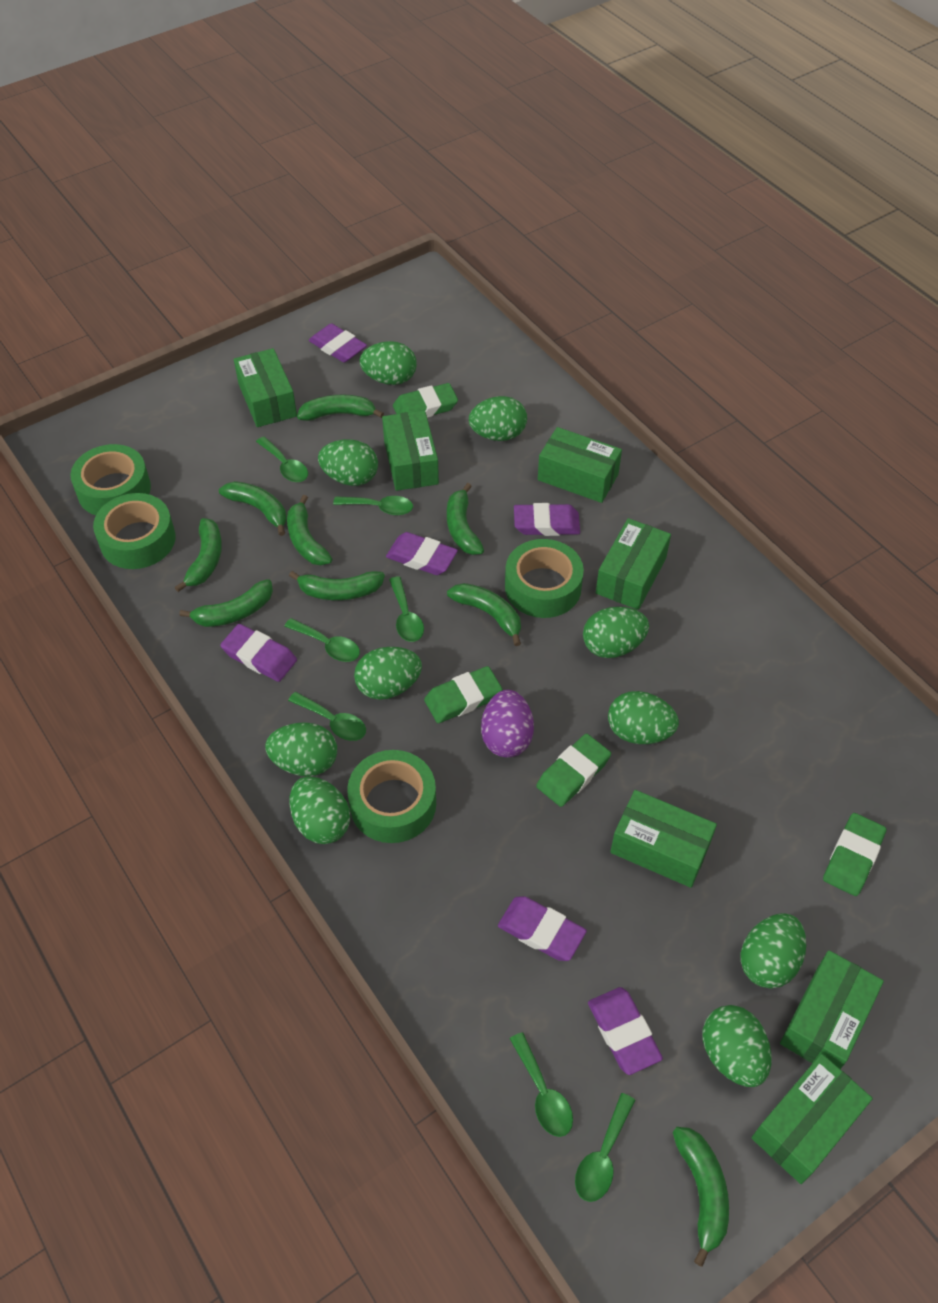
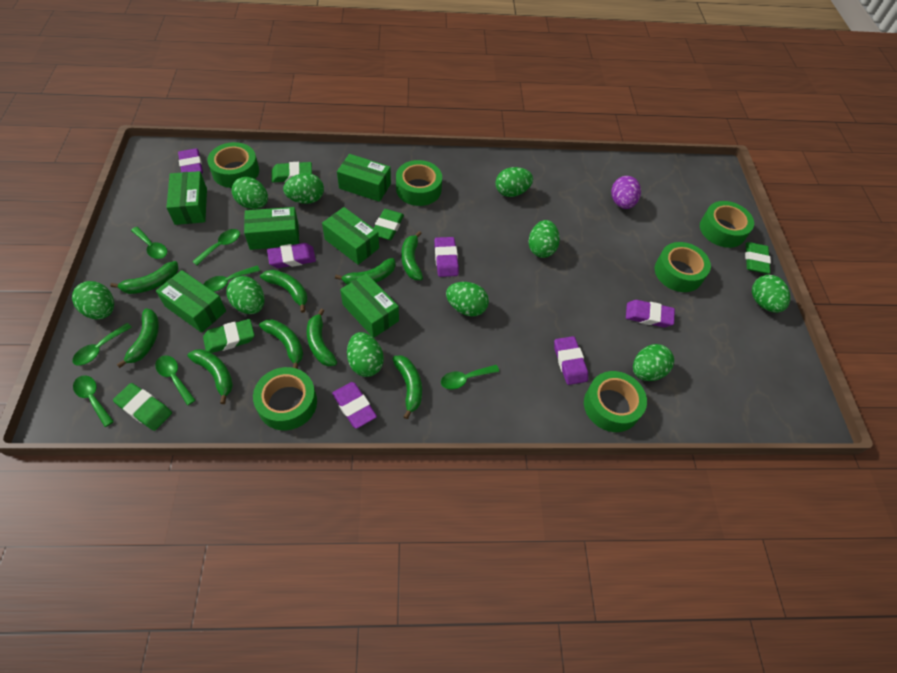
green box: 7 -> 6
green eraser: 4 -> 5
green tape: 4 -> 6

